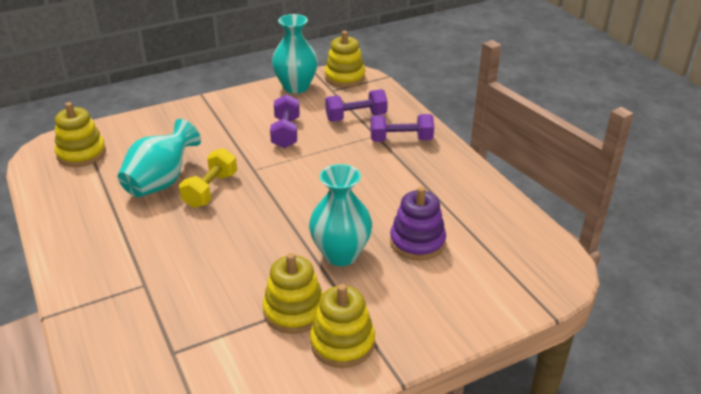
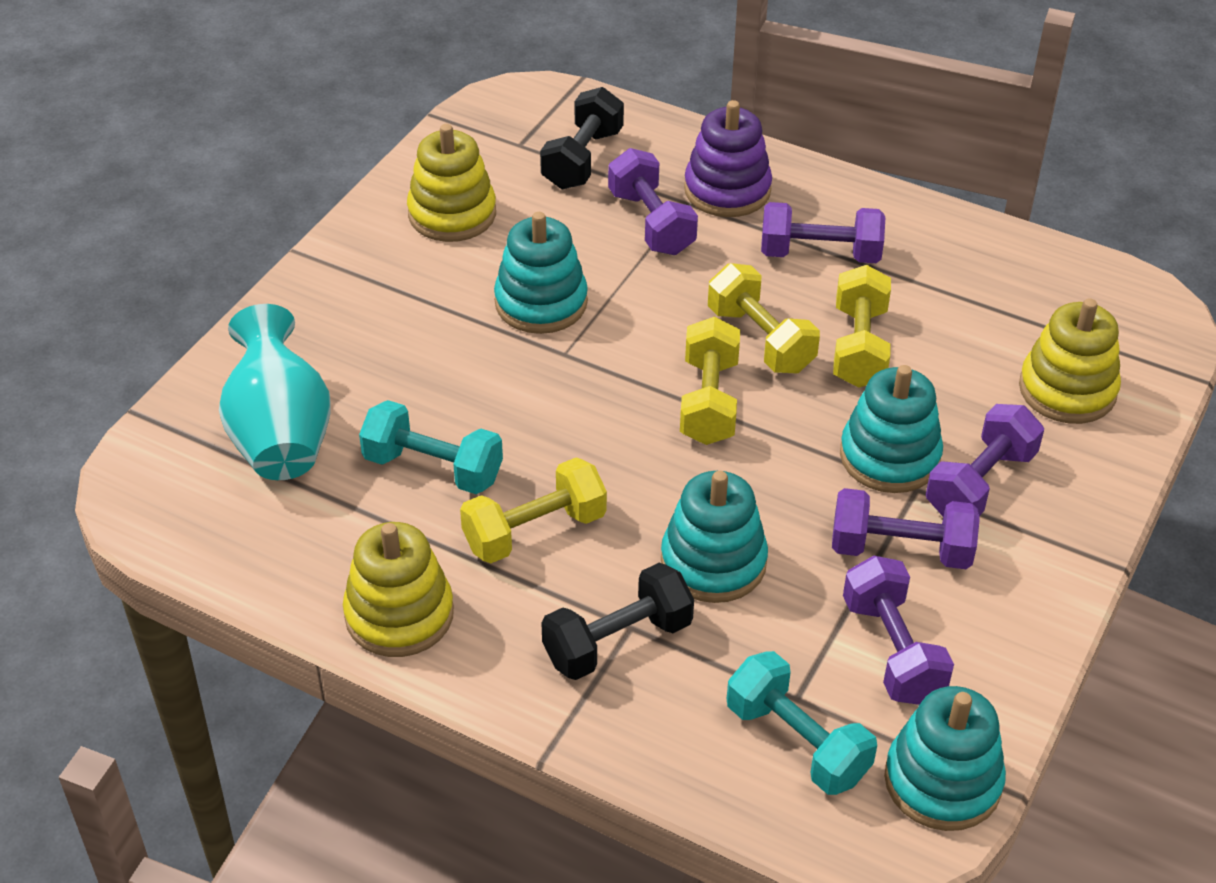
black dumbbell: 0 -> 2
purple dumbbell: 3 -> 5
turquoise dumbbell: 0 -> 2
turquoise stacking toy: 0 -> 4
turquoise vase: 3 -> 1
yellow dumbbell: 1 -> 4
yellow stacking toy: 4 -> 3

